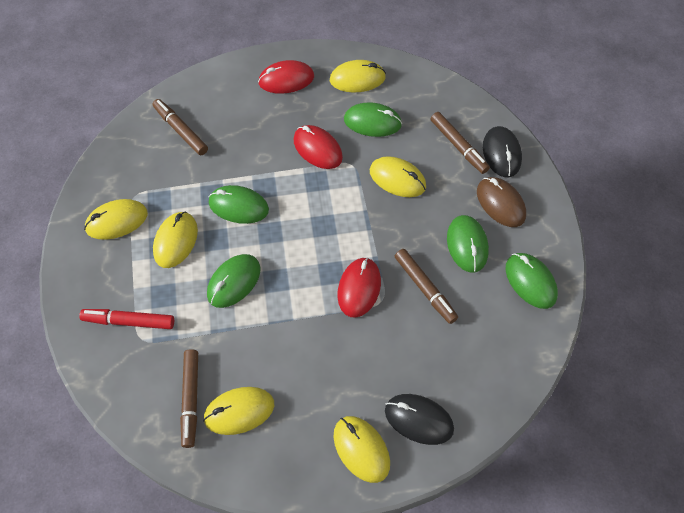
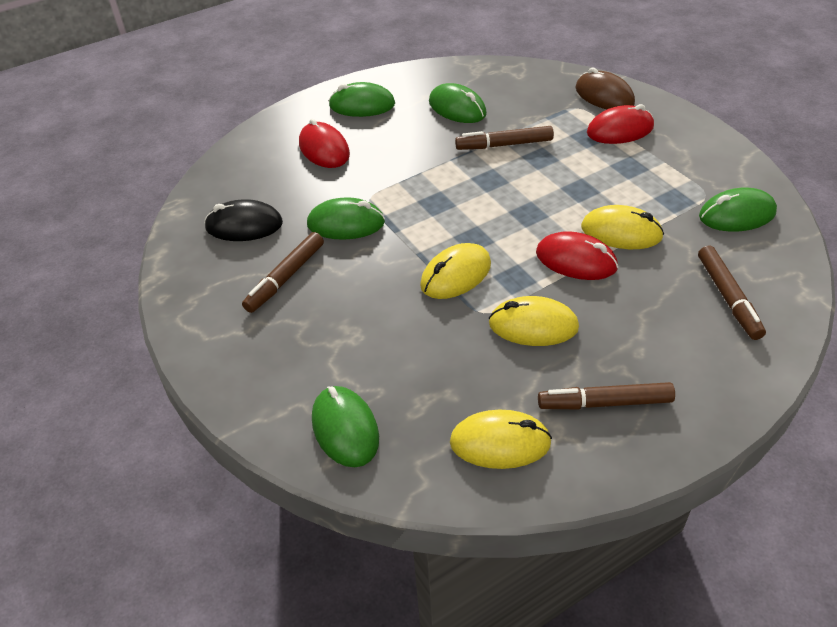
black mouse: 2 -> 1
red marker: 1 -> 0
yellow mouse: 6 -> 4

